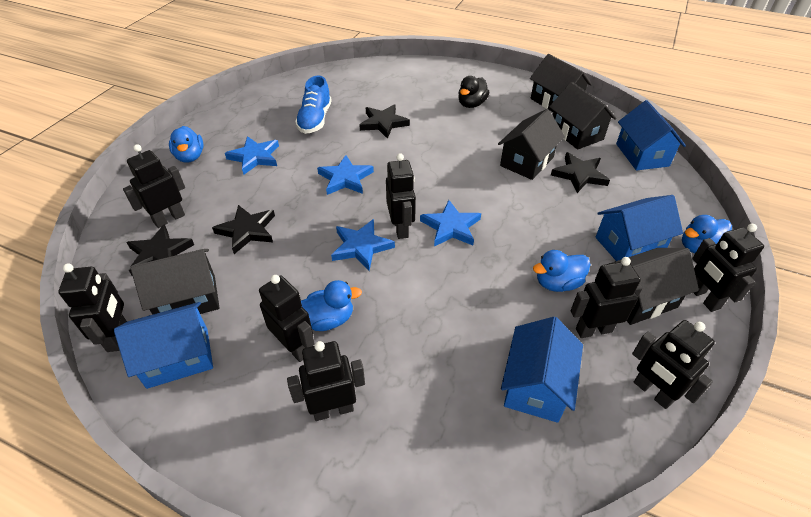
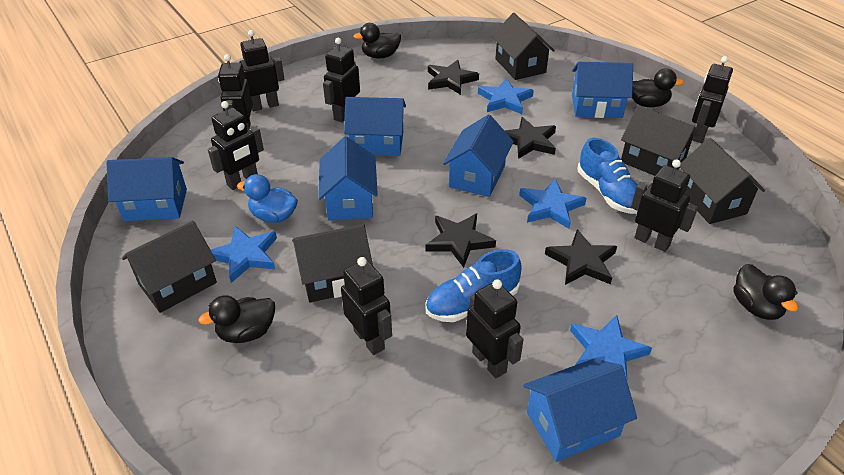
black duck: 1 -> 4
blue duck: 4 -> 1
blue house: 4 -> 6
blue shoe: 1 -> 2

